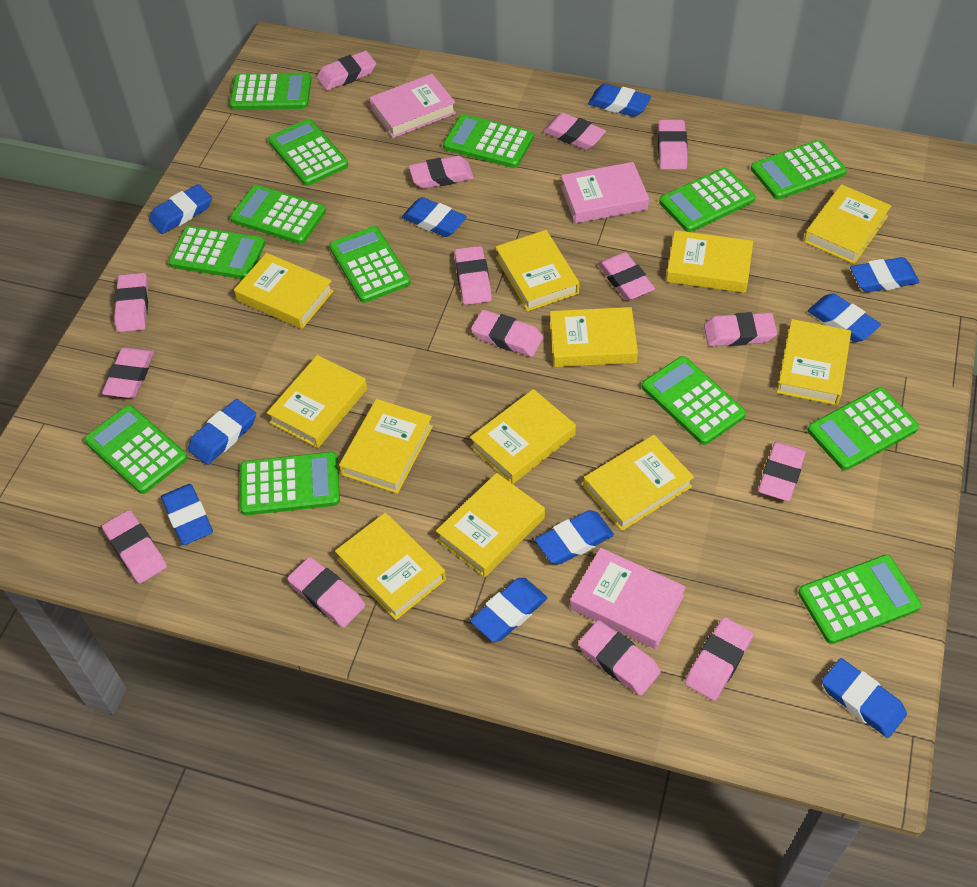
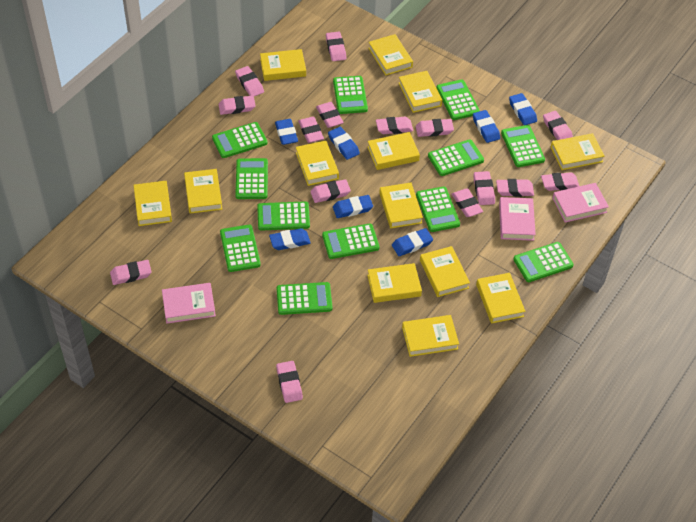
blue eraser: 10 -> 7
green calculator: 13 -> 12
yellow book: 12 -> 13

